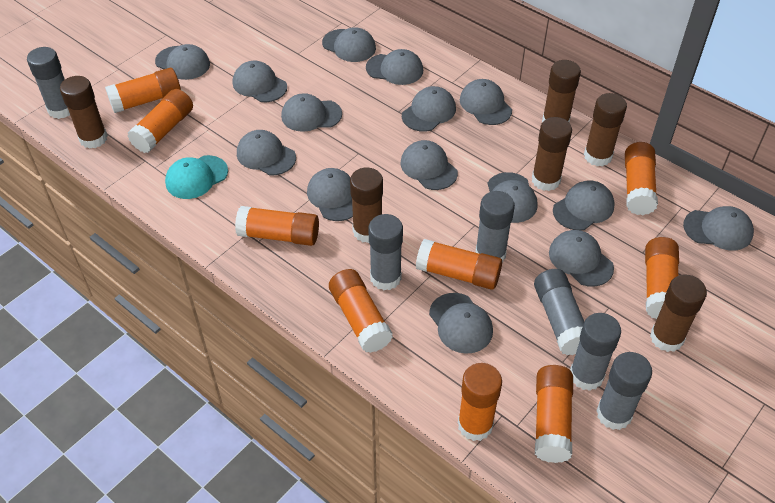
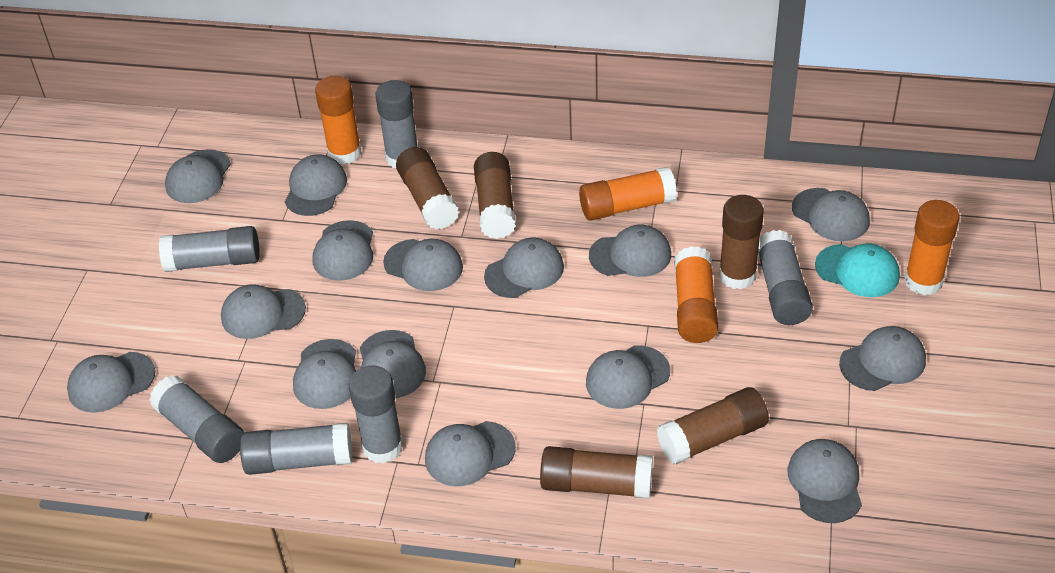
brown glue stick: 6 -> 5
orange glue stick: 9 -> 4

